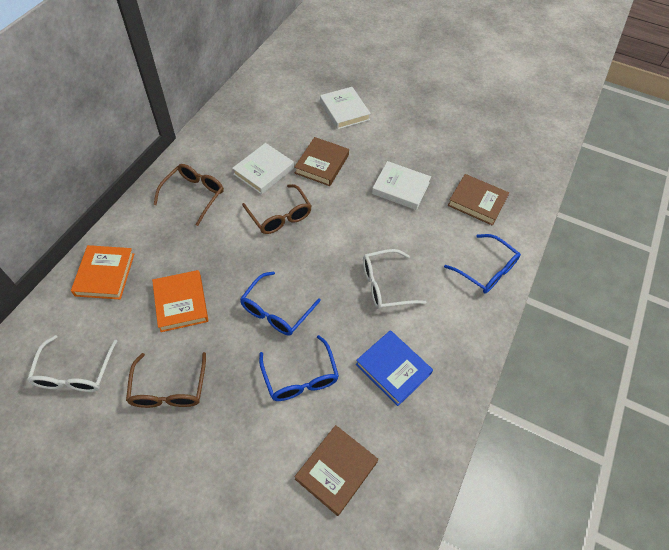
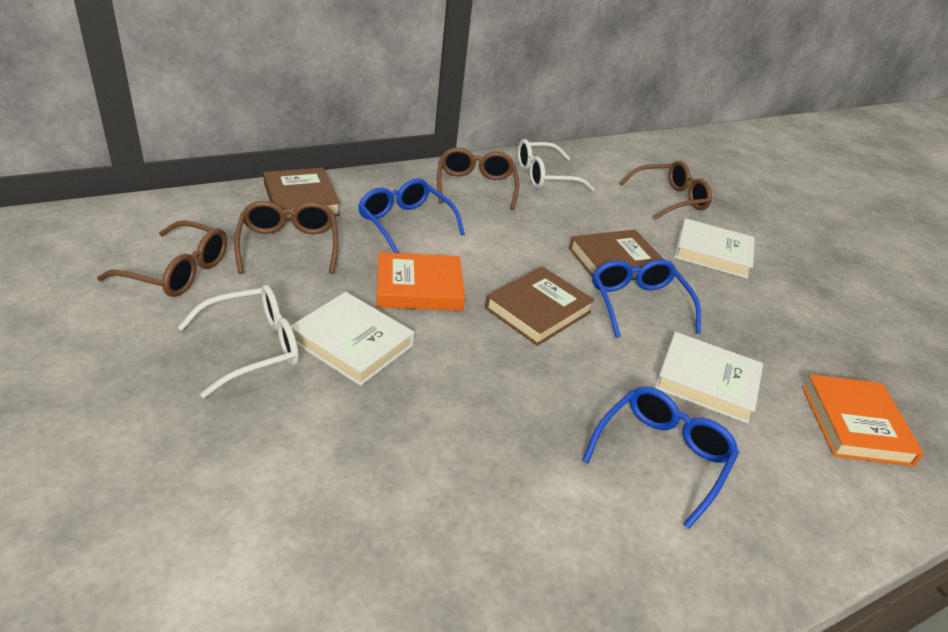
blue book: 1 -> 0
brown glasses: 3 -> 4

